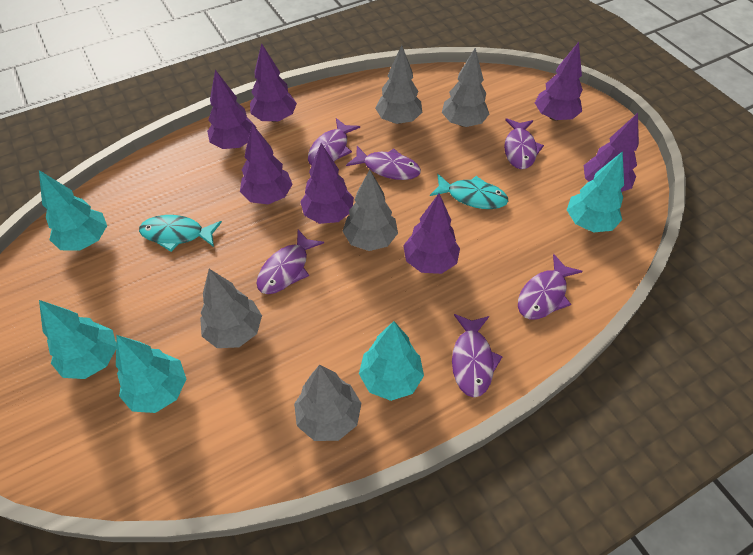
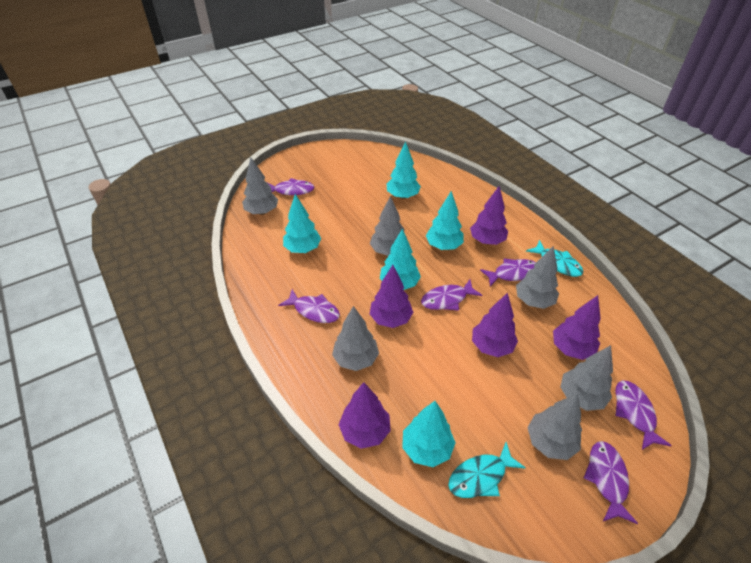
grey tree: 5 -> 6
purple tree: 7 -> 5

